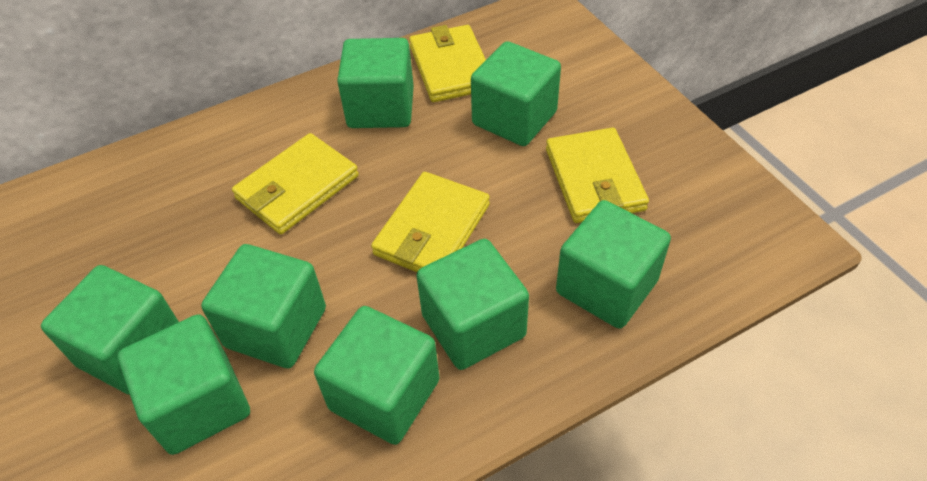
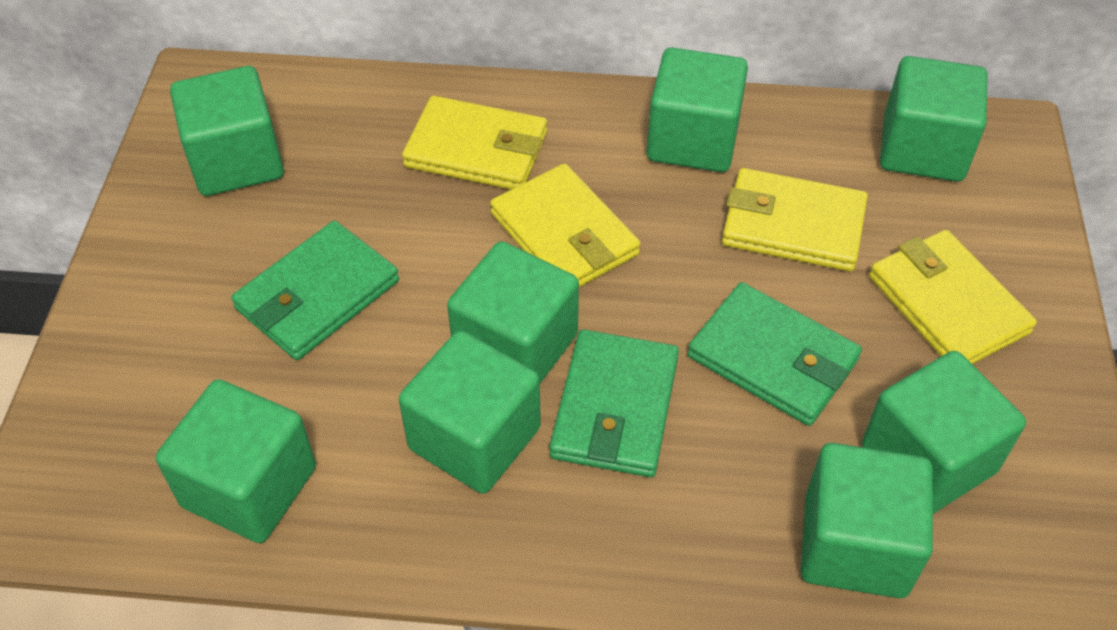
green wallet: 0 -> 3

